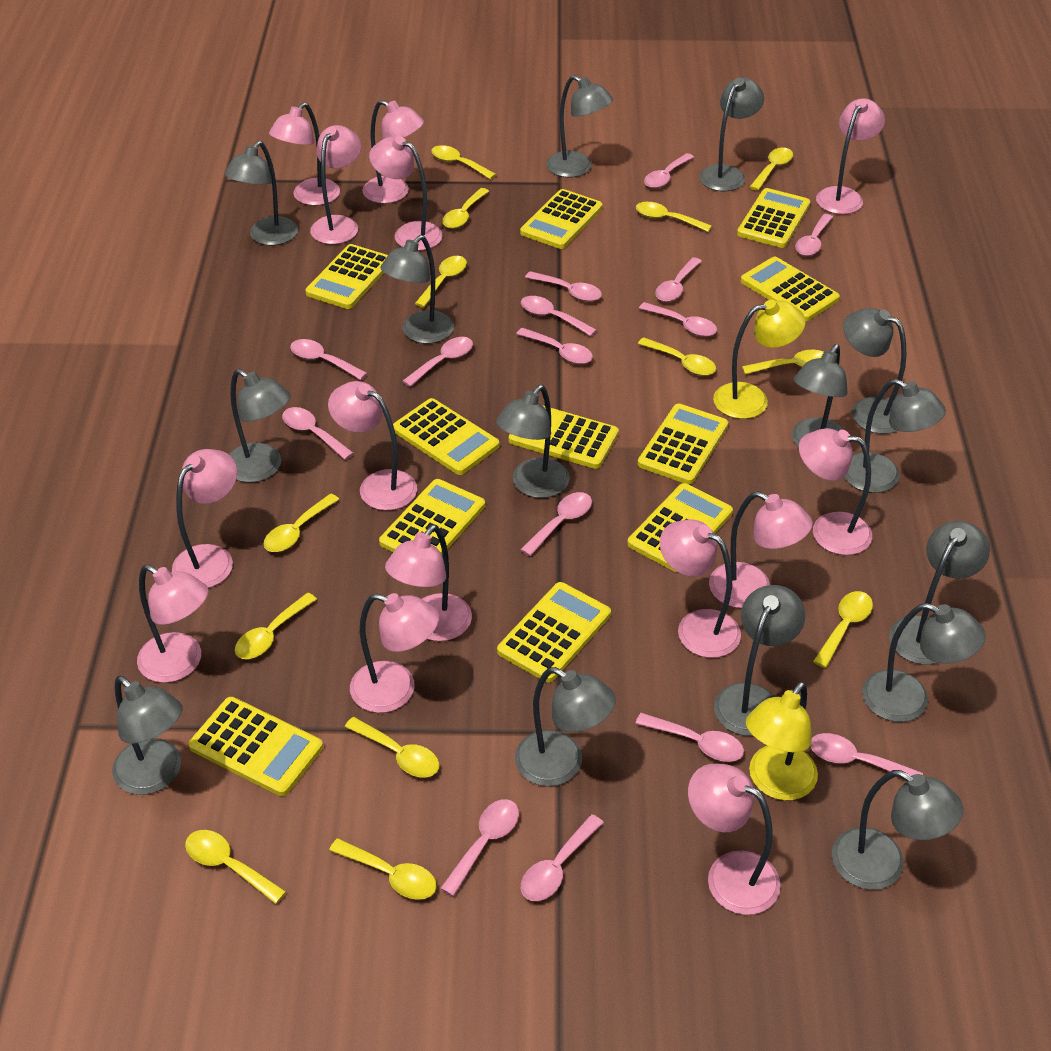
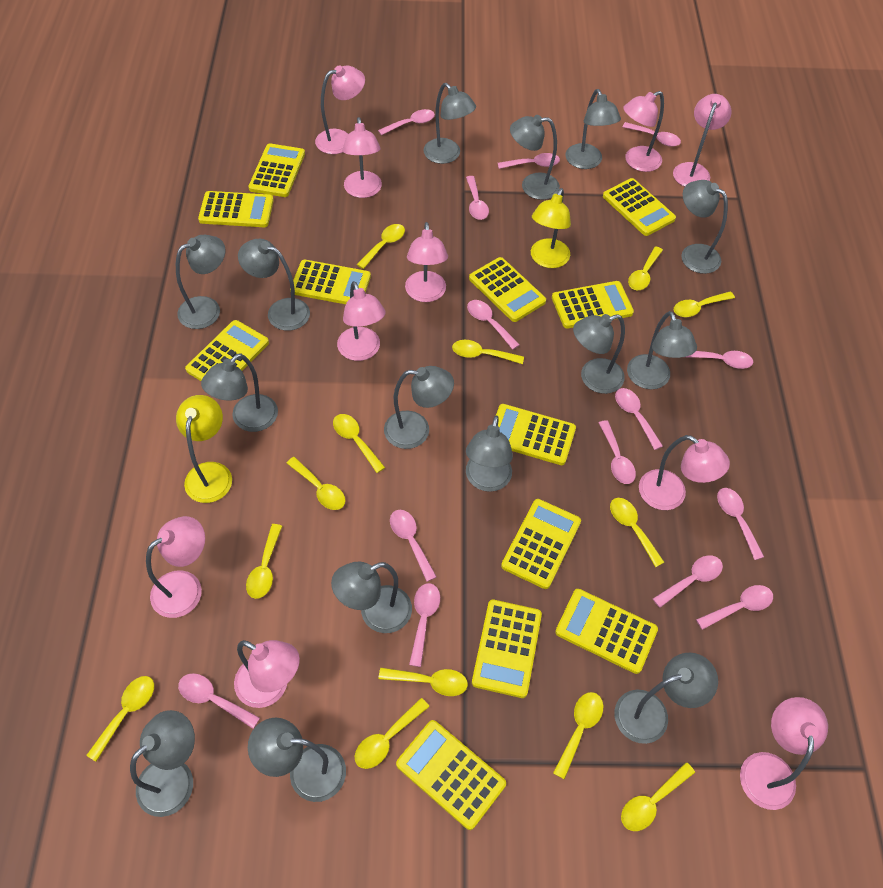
pink lamp: 14 -> 10
pink spoon: 15 -> 14
yellow calculator: 11 -> 12

